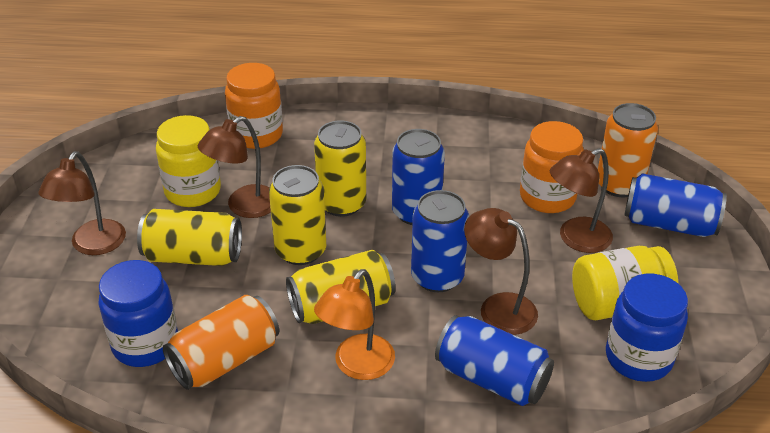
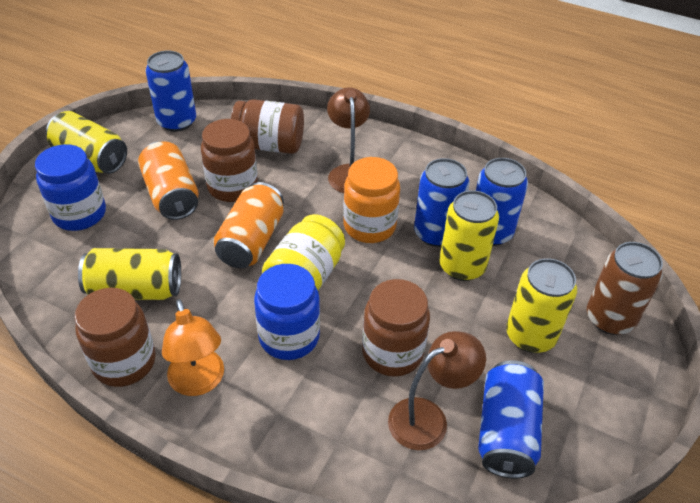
brown can: 0 -> 1
brown jar: 0 -> 4
brown lamp: 4 -> 2
orange jar: 2 -> 1
yellow jar: 2 -> 1

